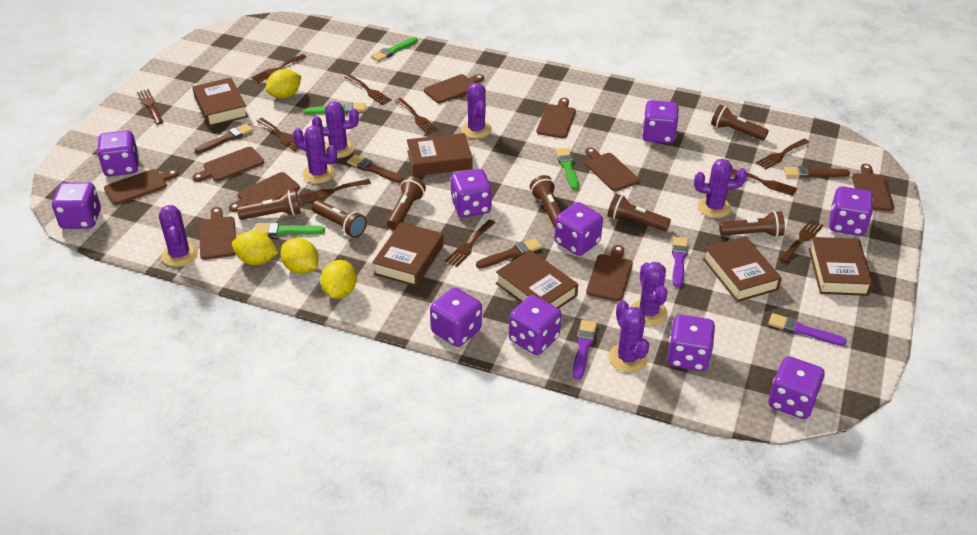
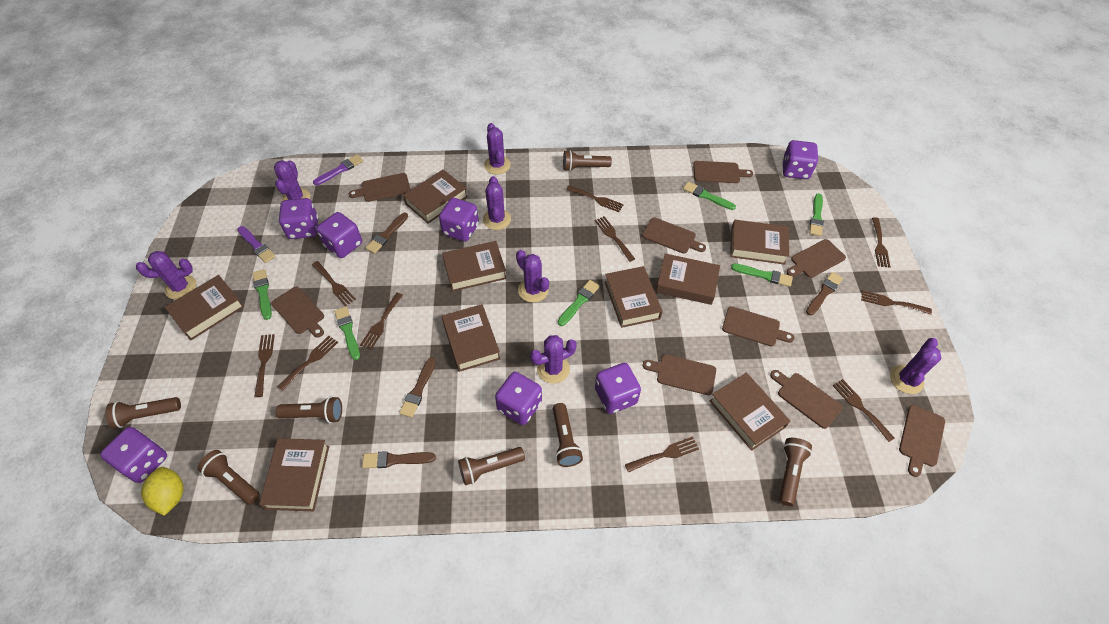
brown book: 6 -> 9
green brush: 4 -> 6
purple brush: 3 -> 2
purple dice: 10 -> 7
yellow lemon: 4 -> 1

